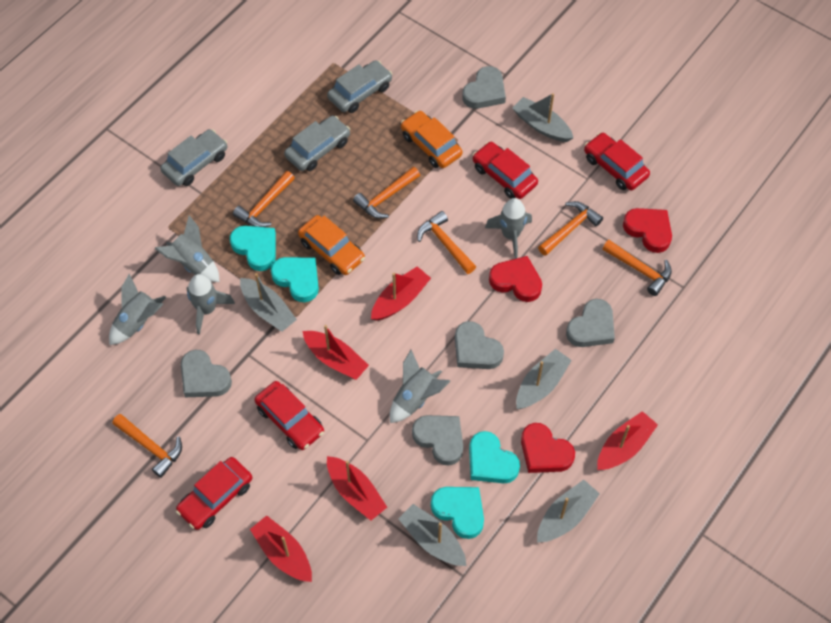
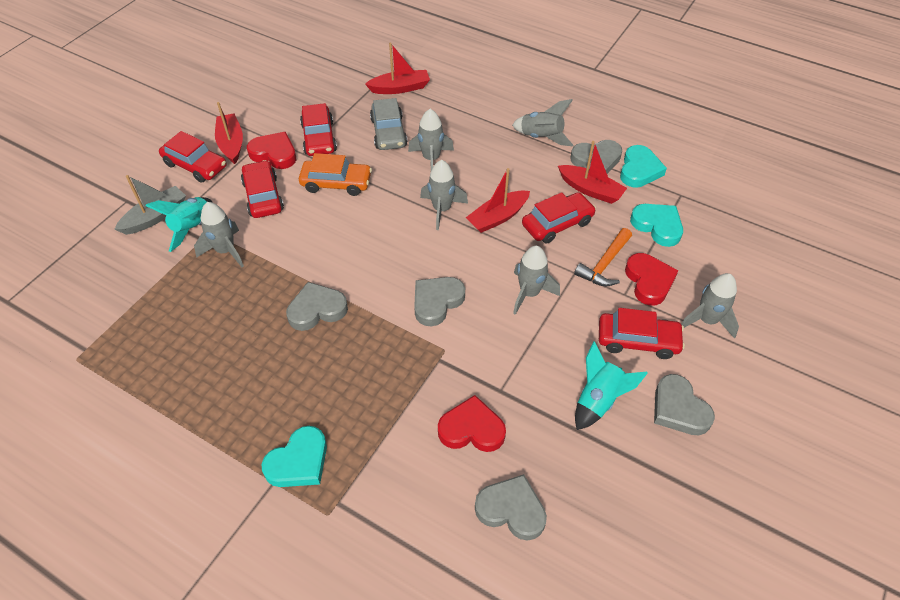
grey boat: 5 -> 1
grey car: 3 -> 1
grey rocket: 5 -> 6
orange car: 2 -> 1
orange hammer: 6 -> 1
red boat: 5 -> 4
red car: 4 -> 5
turquoise heart: 4 -> 3
turquoise rocket: 0 -> 2

